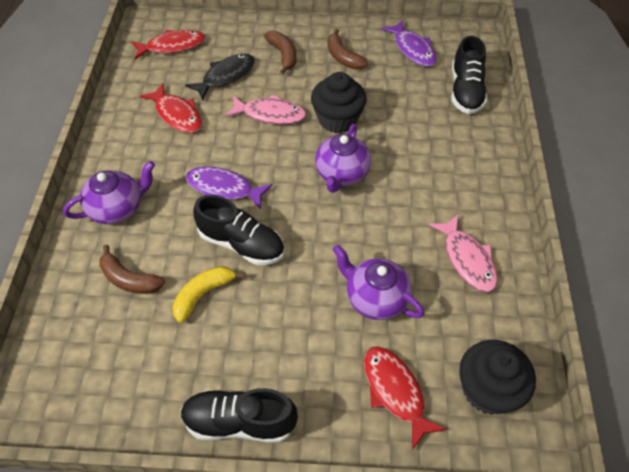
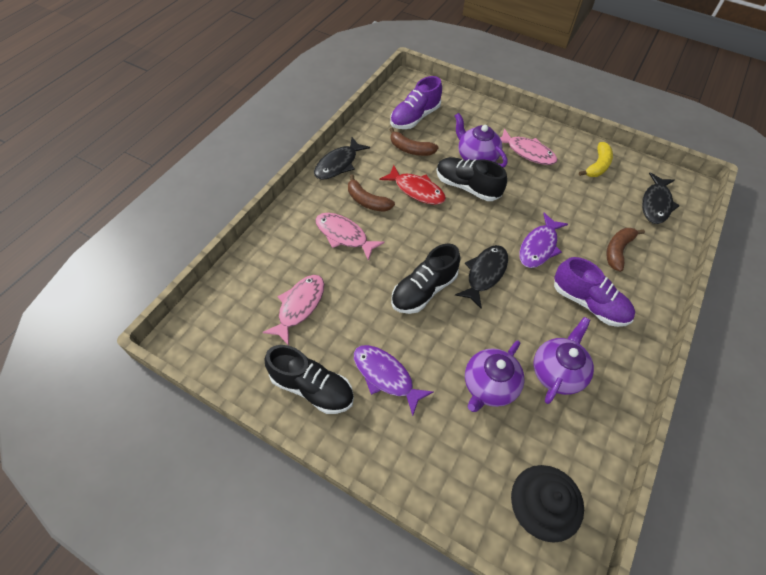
black cupcake: 2 -> 1
black fish: 1 -> 3
pink fish: 2 -> 3
purple shoe: 0 -> 2
red fish: 3 -> 1

